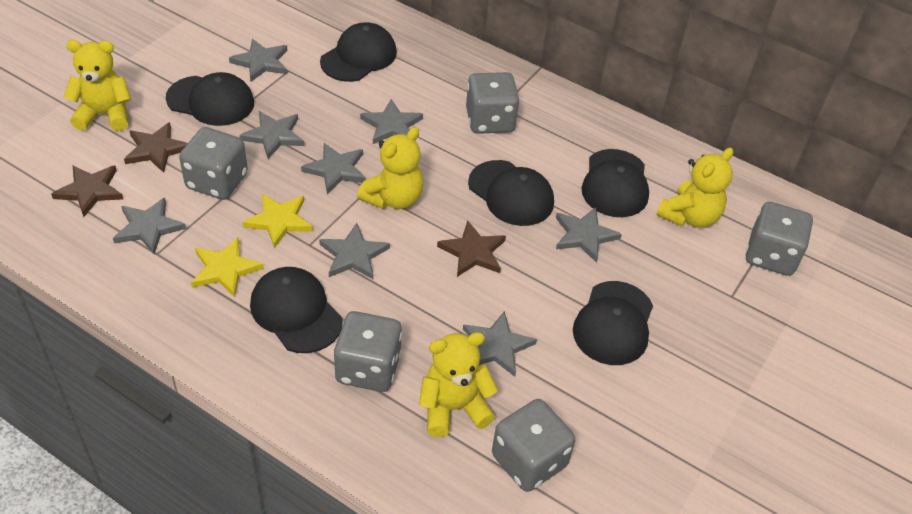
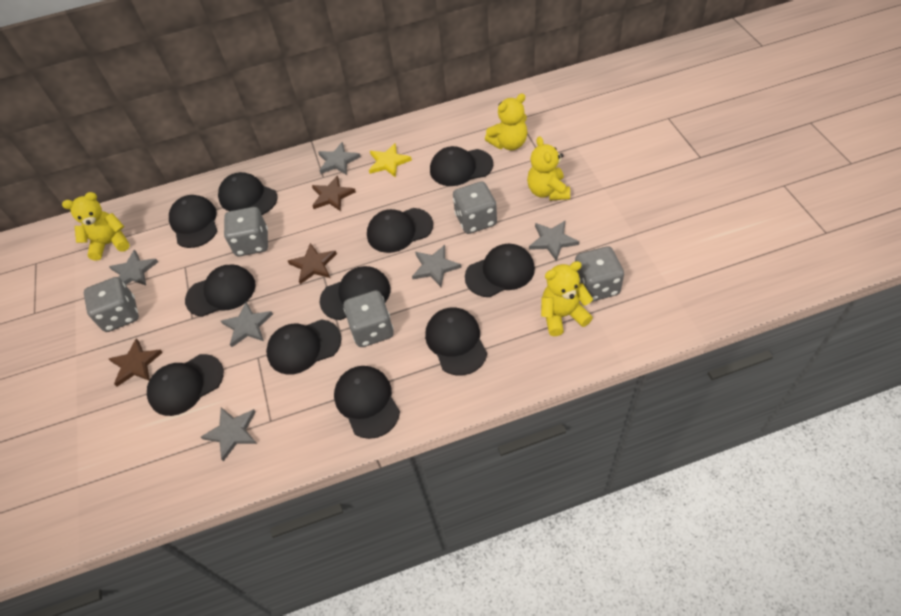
black cap: 6 -> 11
grey star: 8 -> 6
yellow star: 2 -> 1

